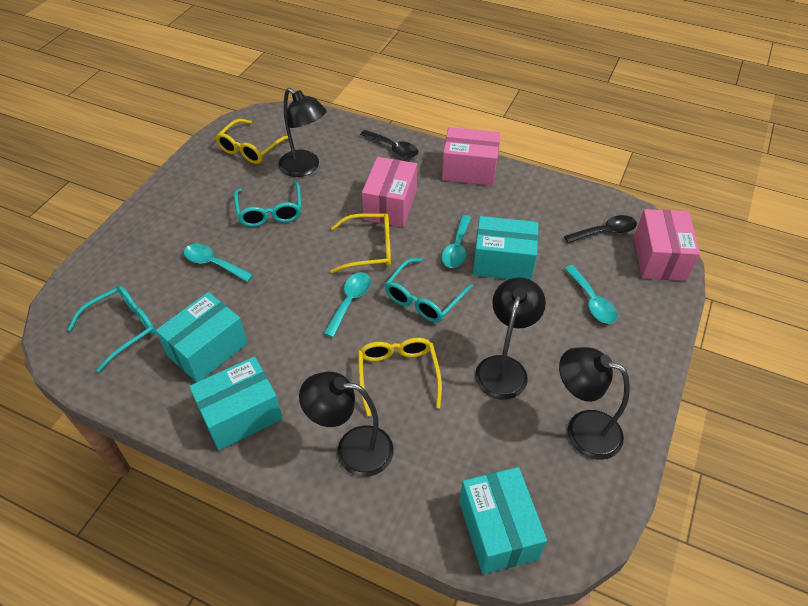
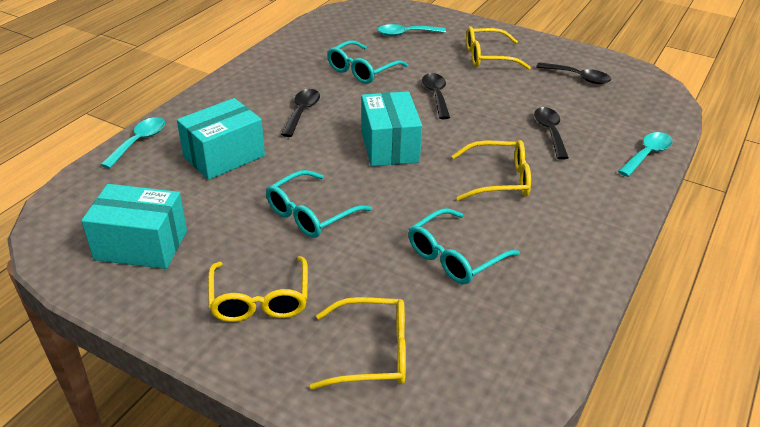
black lamp: 4 -> 0
black spoon: 2 -> 4
pink box: 3 -> 0
turquoise box: 4 -> 3
turquoise spoon: 4 -> 3
yellow glasses: 3 -> 4

